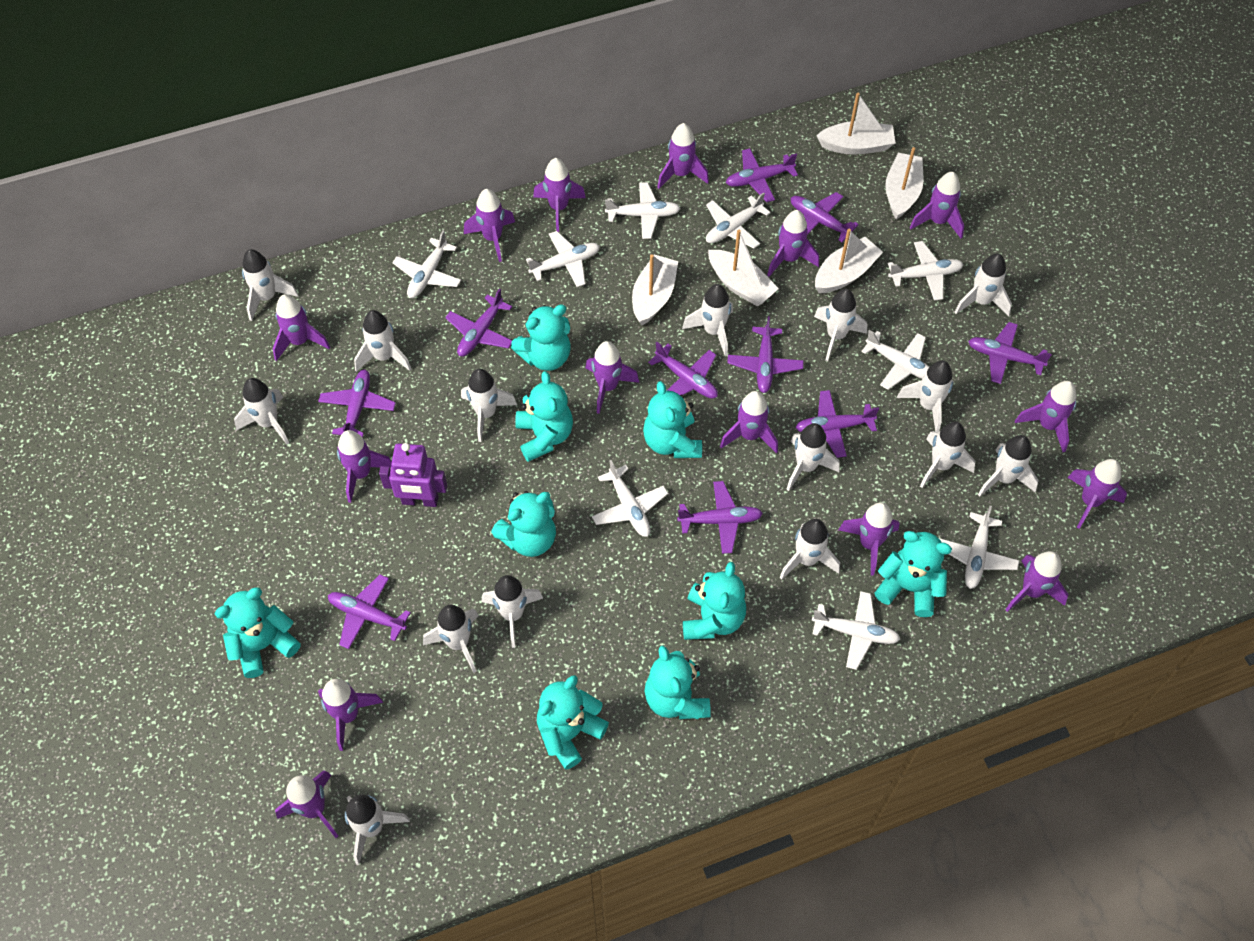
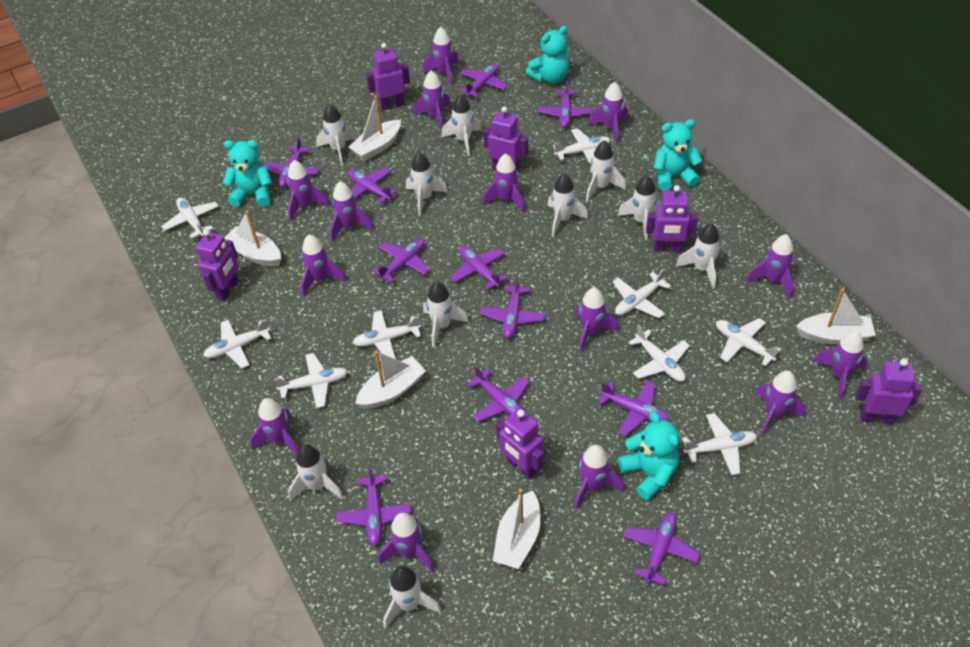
purple plane: 10 -> 11
purple robot: 1 -> 6
purple rocket: 15 -> 14
turquoise teddy bear: 9 -> 4
white rocket: 15 -> 10

